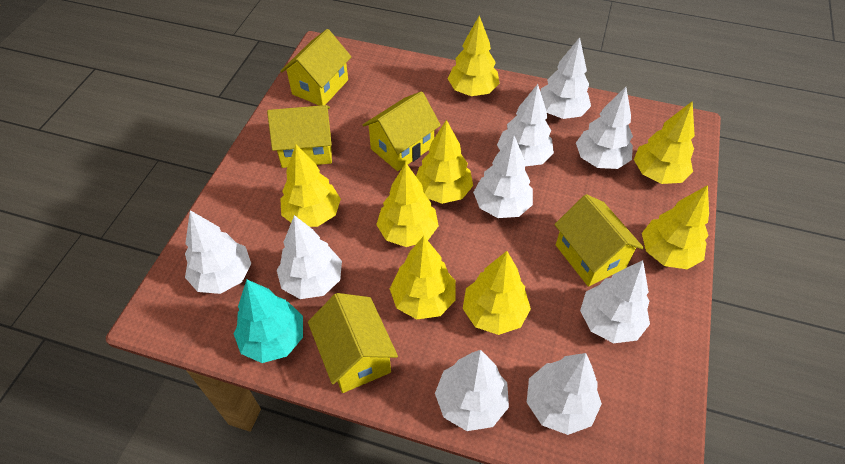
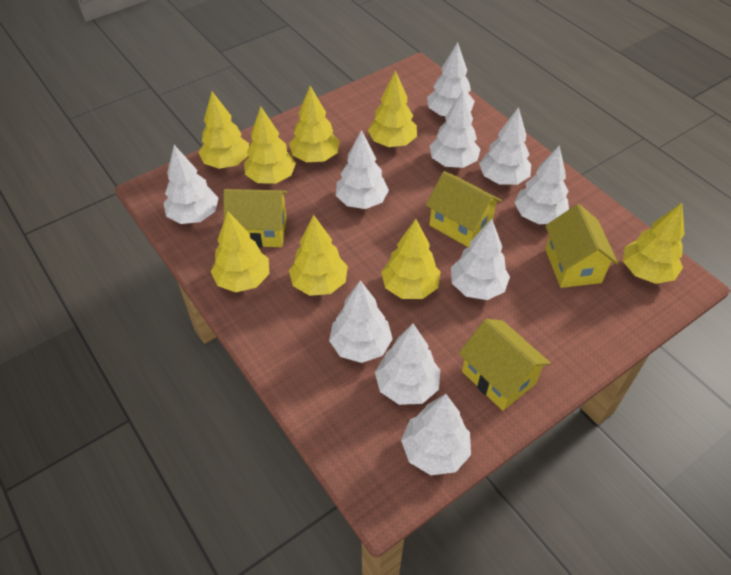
turquoise tree: 1 -> 0
white tree: 9 -> 10
yellow house: 5 -> 4

